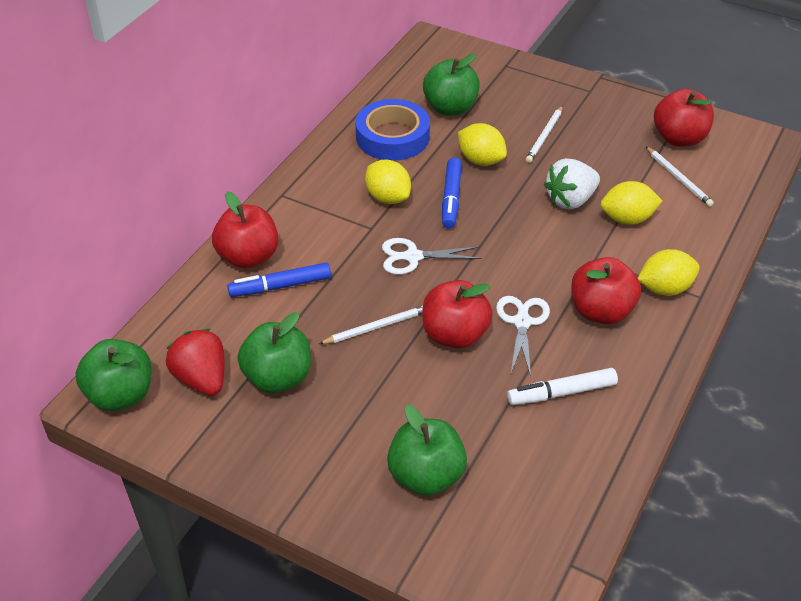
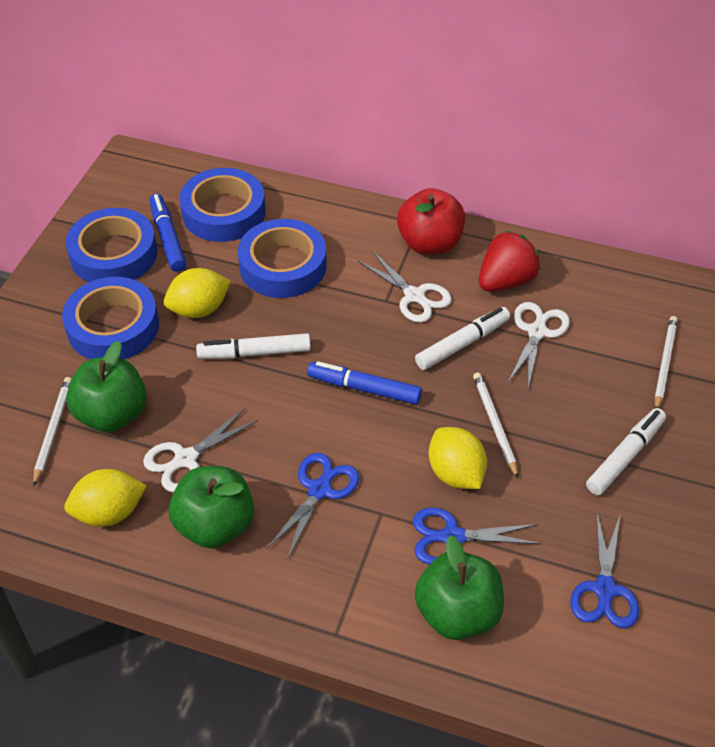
blue scissors: 0 -> 3
blue tape: 1 -> 4
green apple: 4 -> 3
red apple: 4 -> 1
white marker: 1 -> 3
white scissors: 2 -> 3
white strawberry: 1 -> 0
yellow lemon: 4 -> 3

